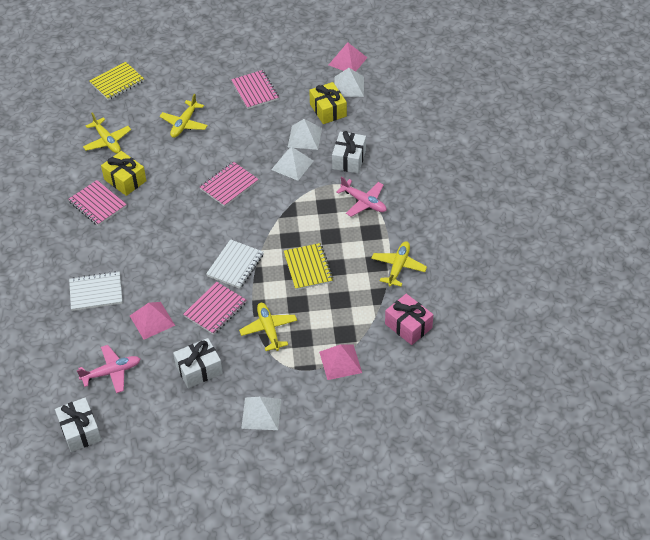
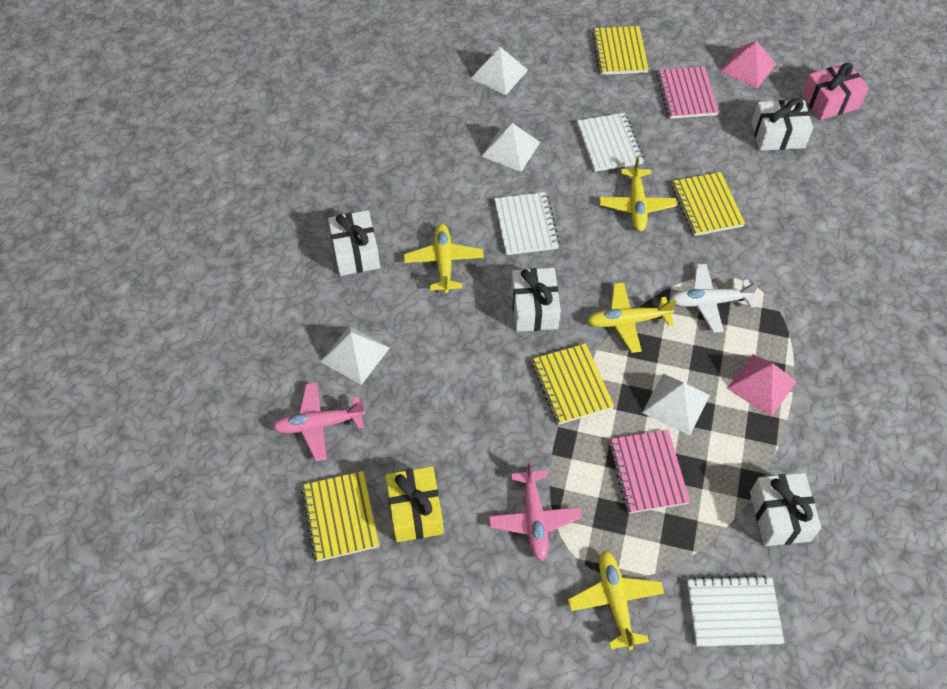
pink notebook: 4 -> 2
pink pyramid: 3 -> 2
white gift: 3 -> 4
white notebook: 2 -> 3
white plane: 0 -> 1
yellow gift: 2 -> 1
yellow notebook: 2 -> 4

